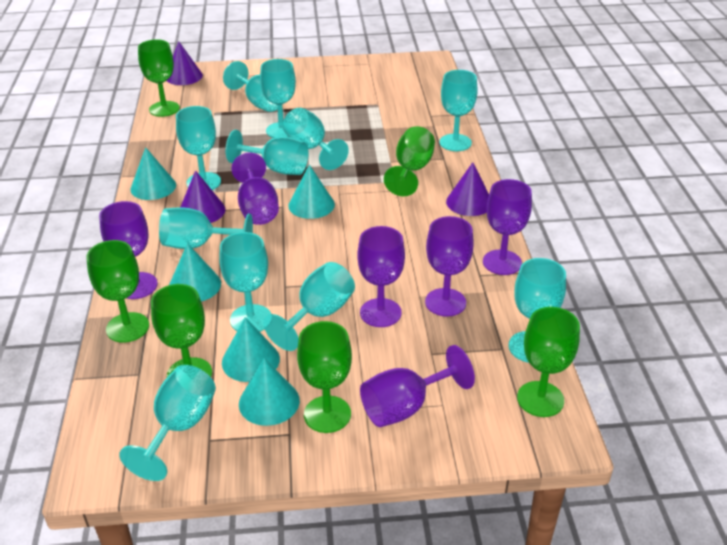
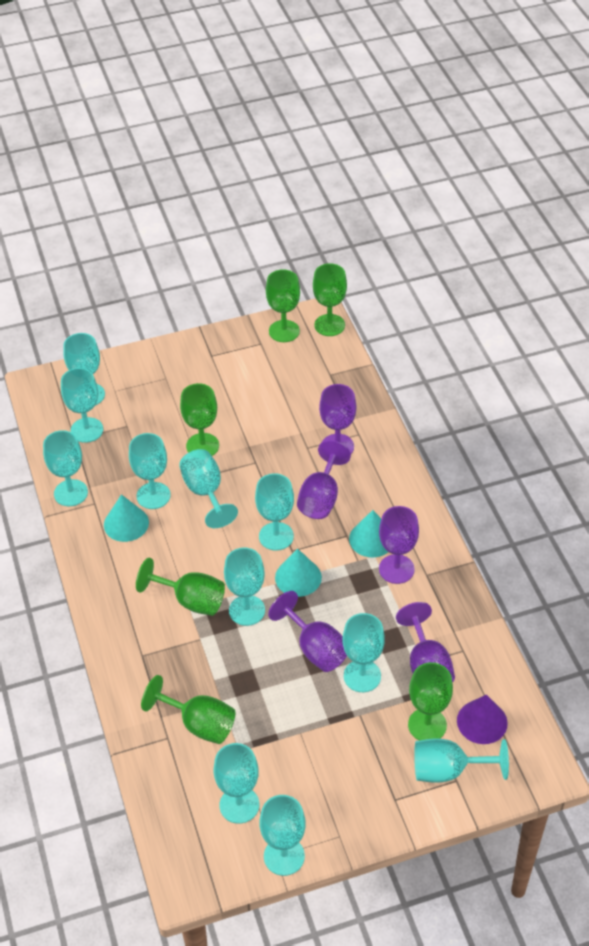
purple cone: 3 -> 1
purple goblet: 6 -> 5
turquoise cone: 5 -> 3

